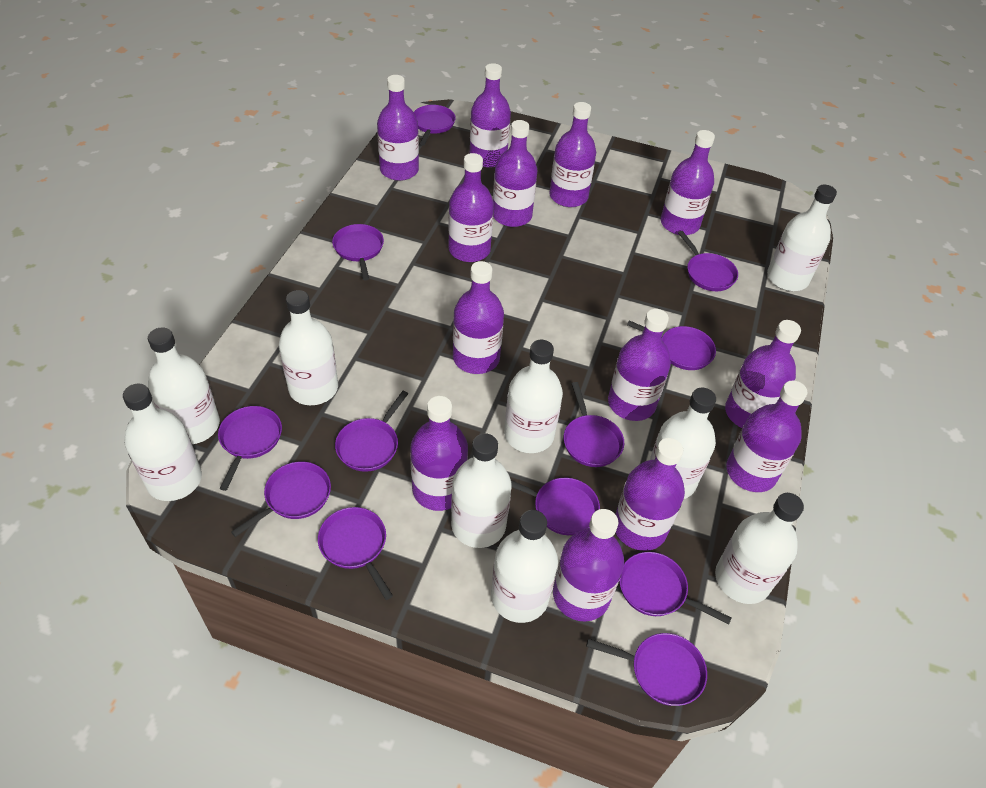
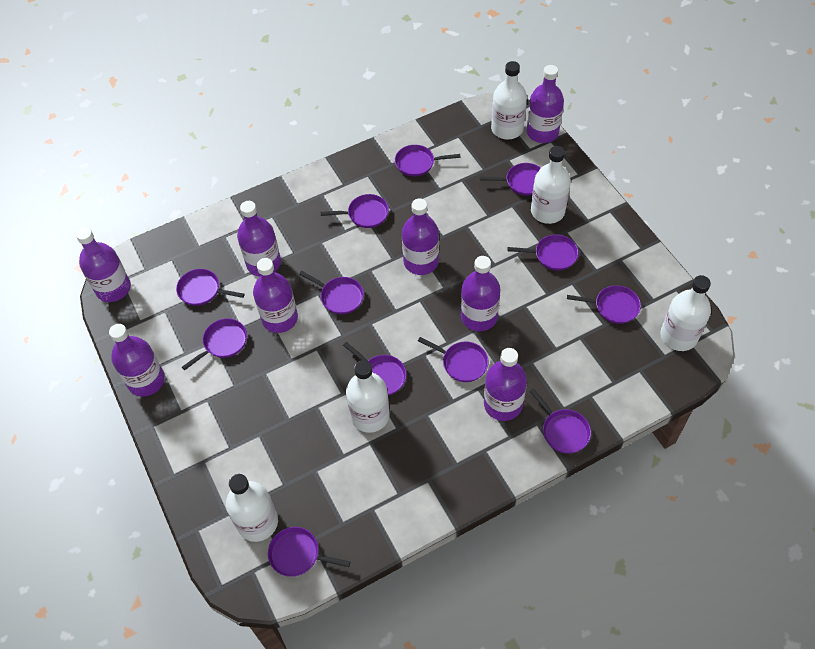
purple bottle: 13 -> 8
white bottle: 9 -> 5

